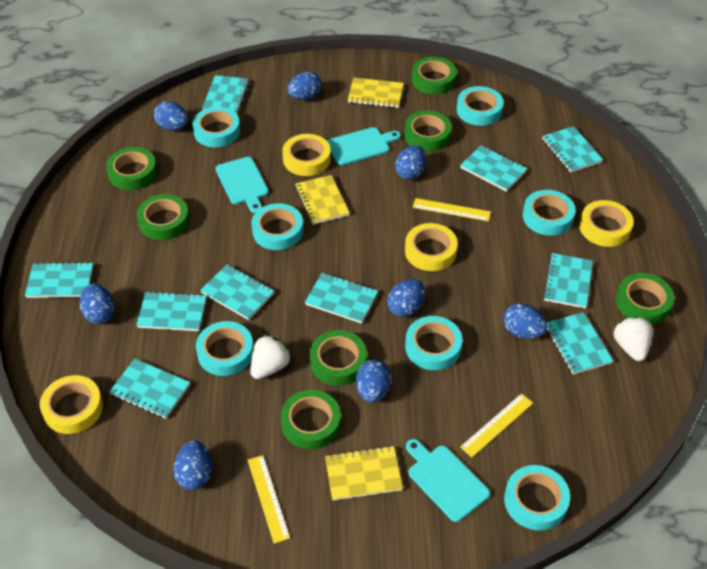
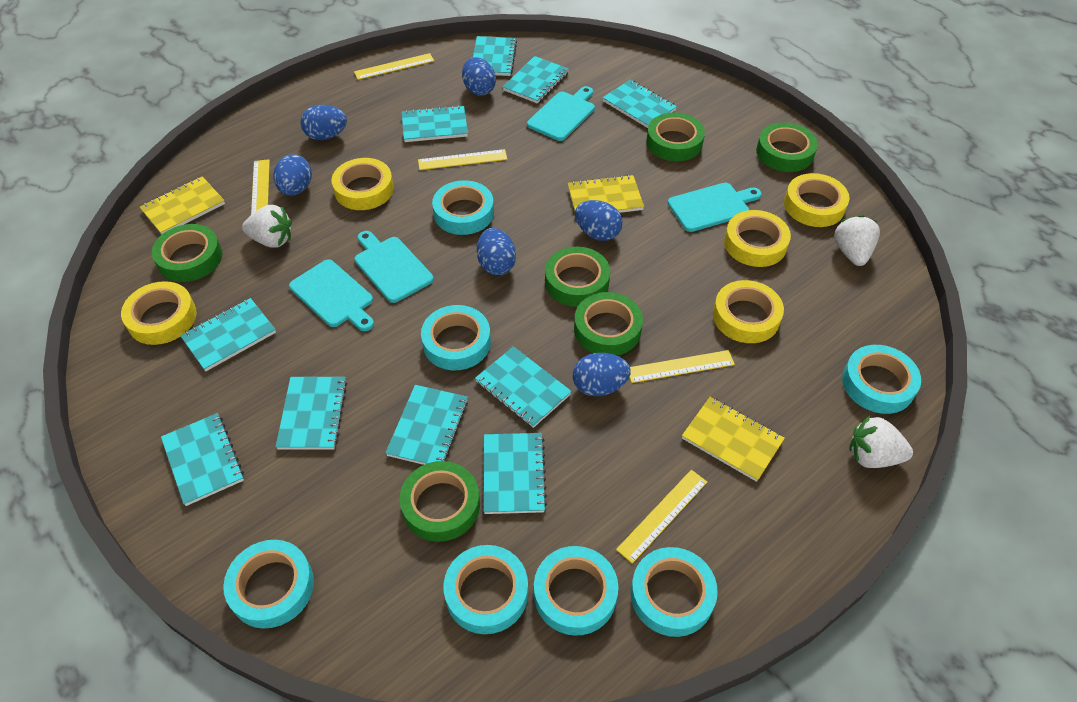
blue egg: 8 -> 6
green tape: 7 -> 6
turquoise cutting board: 3 -> 4
white strawberry: 2 -> 3
yellow ruler: 3 -> 5
yellow tape: 4 -> 5

